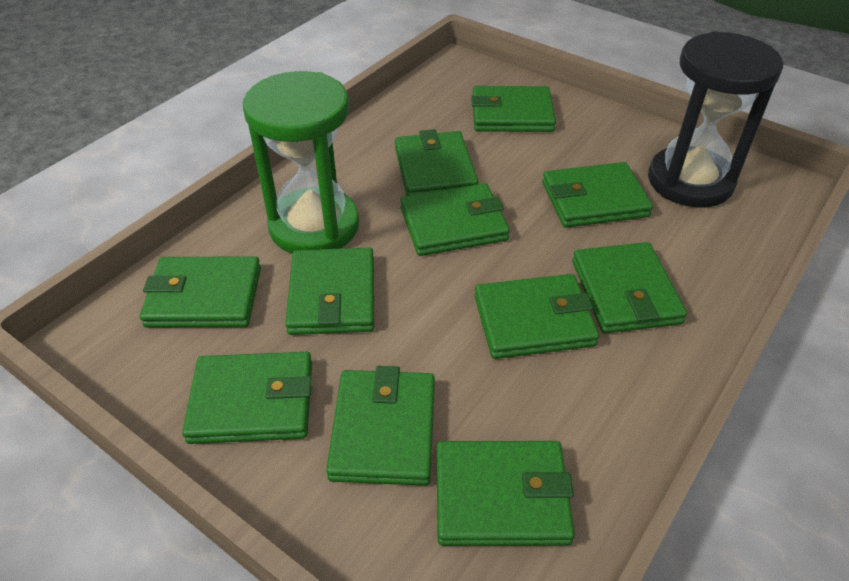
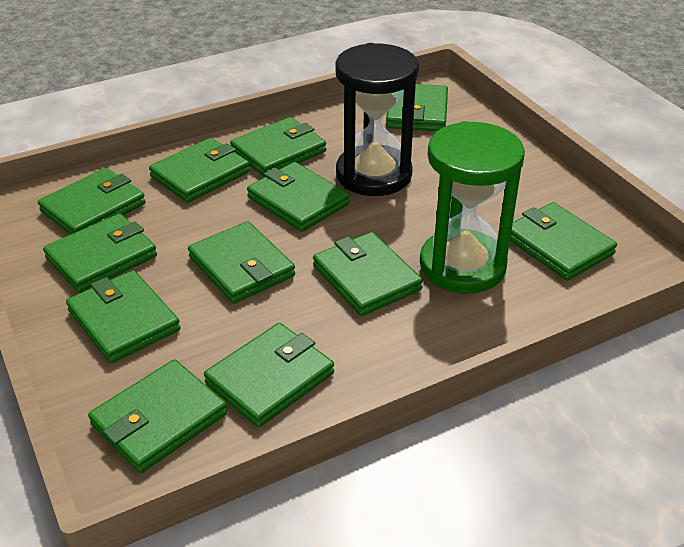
green wallet: 11 -> 12

